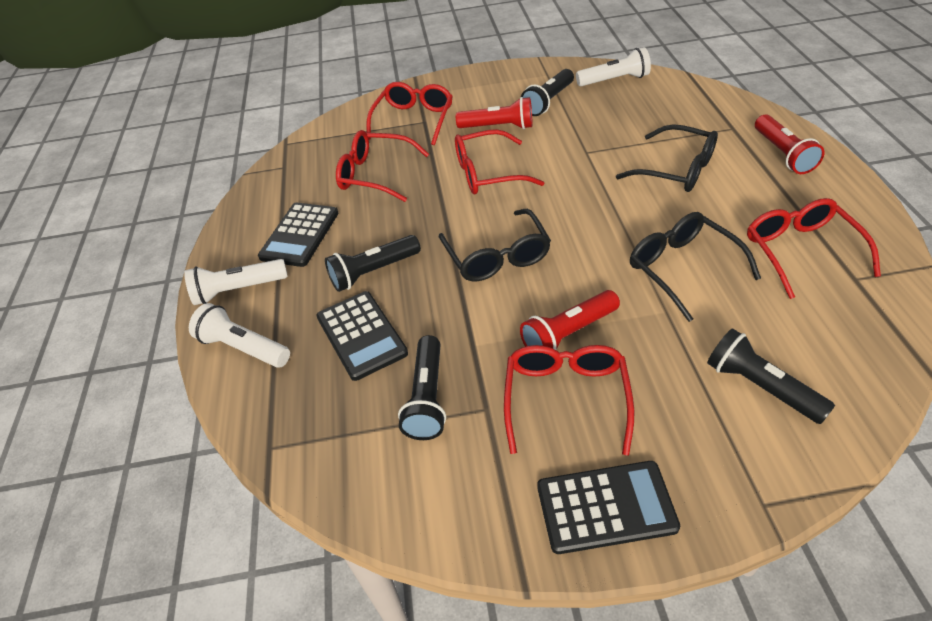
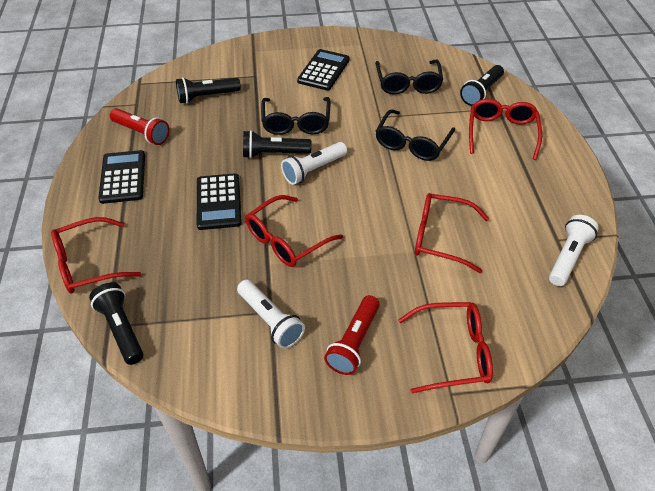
red flashlight: 3 -> 2

